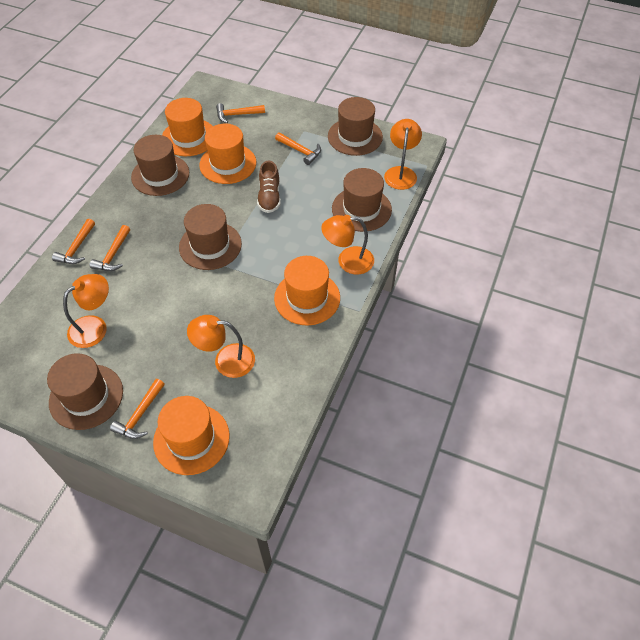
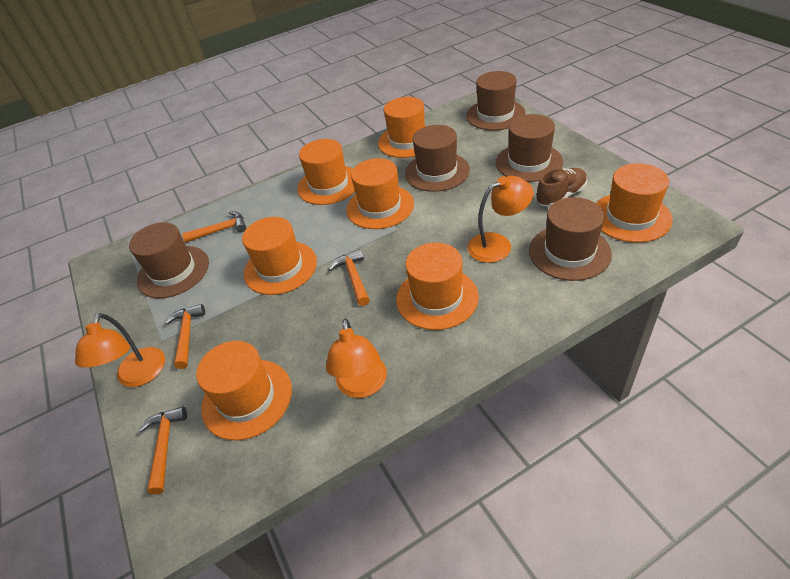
orange hammer: 5 -> 4
orange hat: 4 -> 7
orange lamp: 4 -> 3

